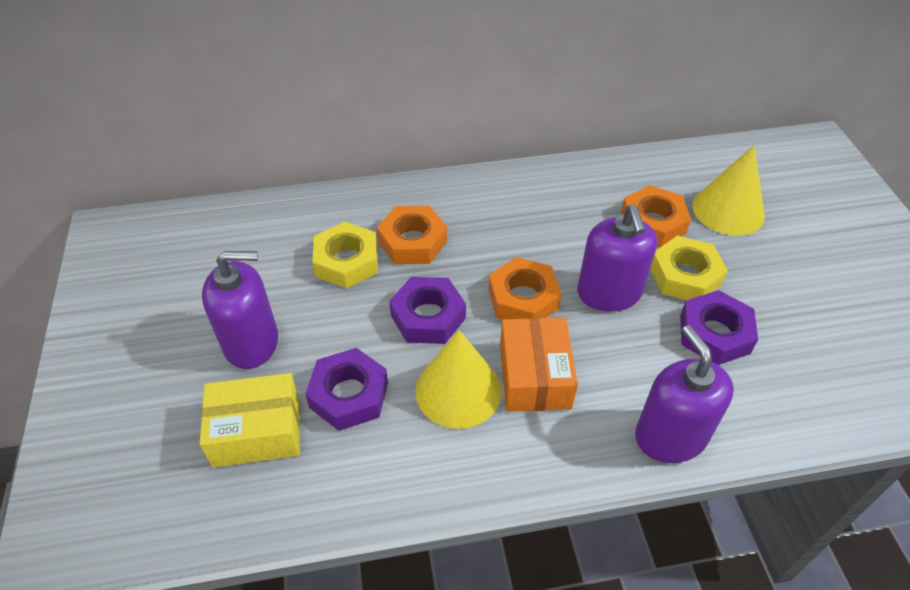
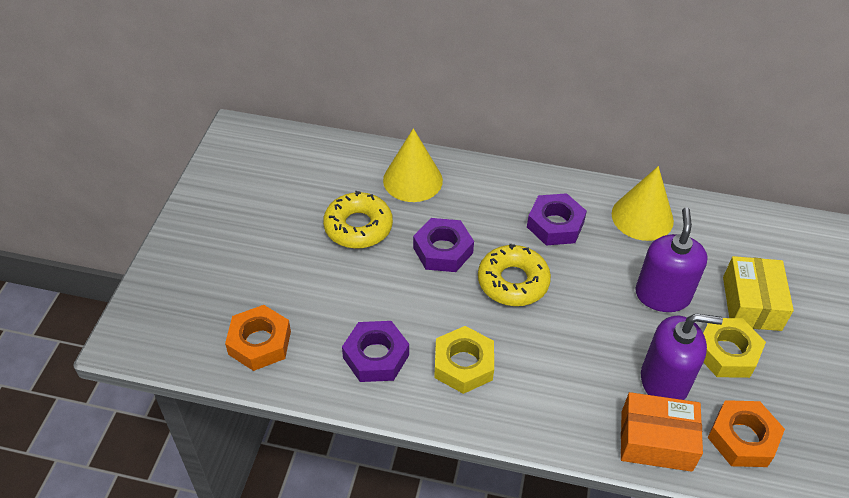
orange nut: 3 -> 2
purple soap dispenser: 3 -> 2
yellow donut: 0 -> 2

